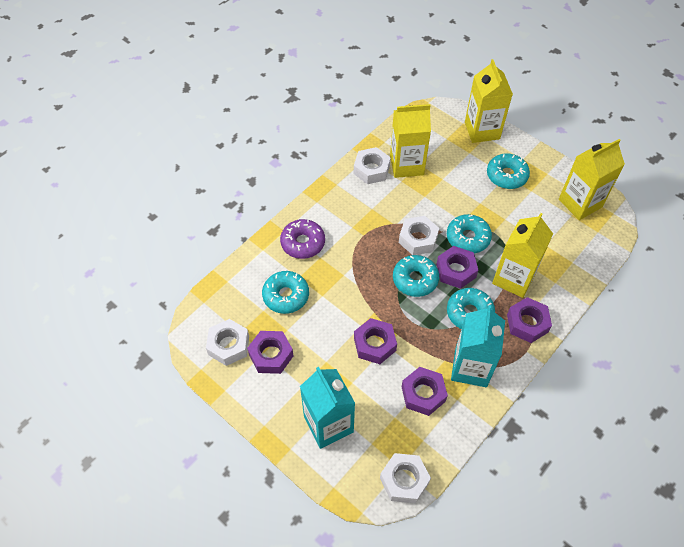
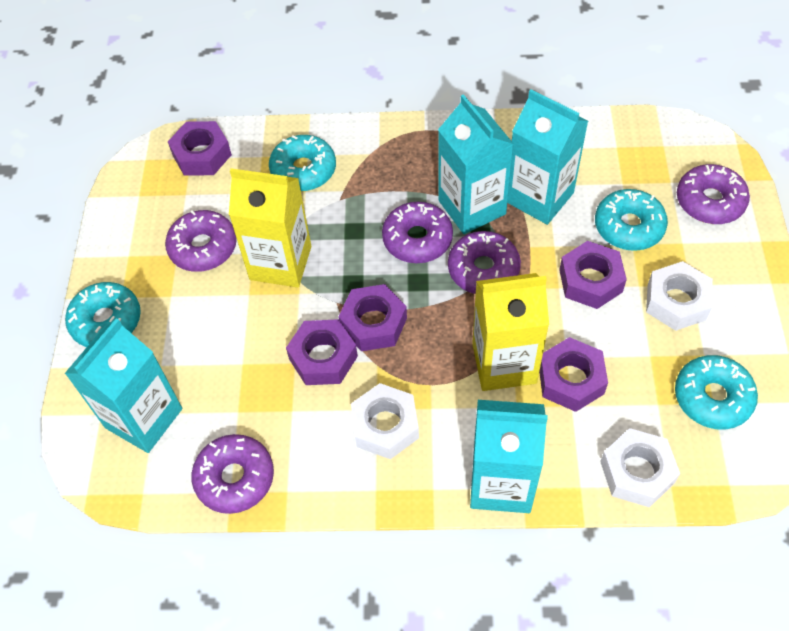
purple donut: 1 -> 5
turquoise carton: 2 -> 4
turquoise donut: 5 -> 4
white nut: 4 -> 3
yellow carton: 4 -> 2

